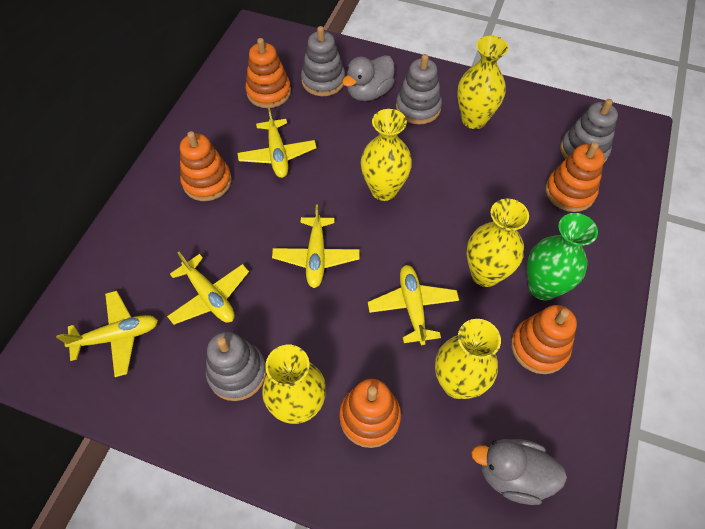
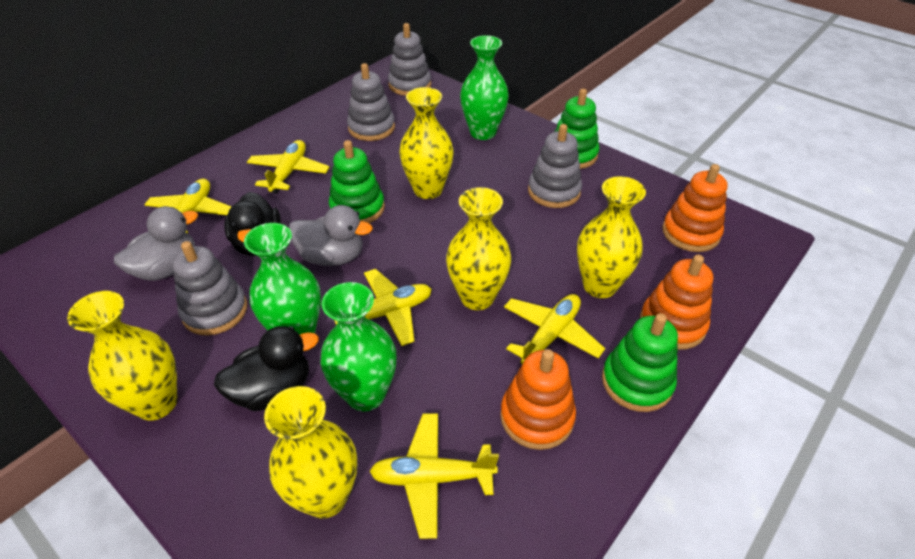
black duck: 0 -> 2
green stacking toy: 0 -> 3
green vase: 1 -> 3
orange stacking toy: 5 -> 3

